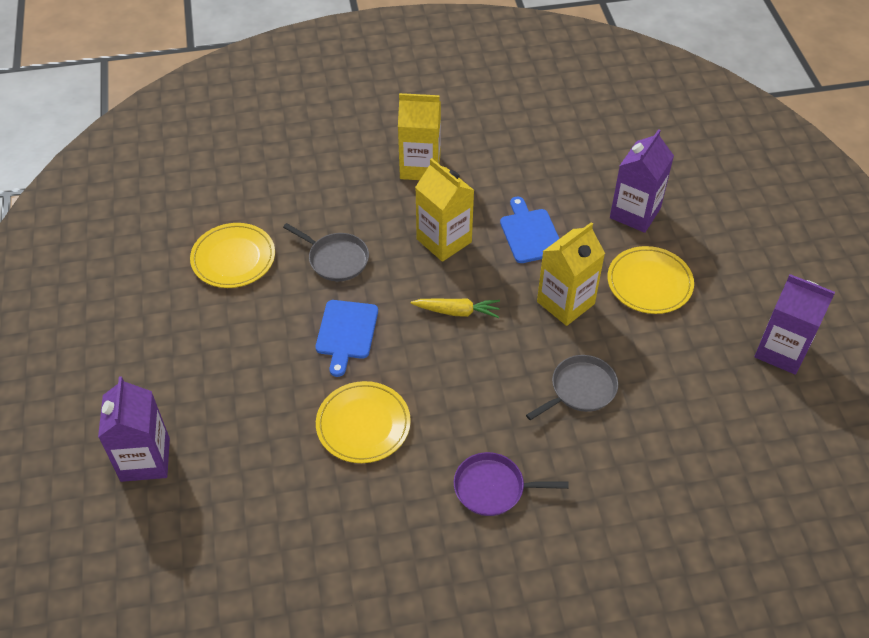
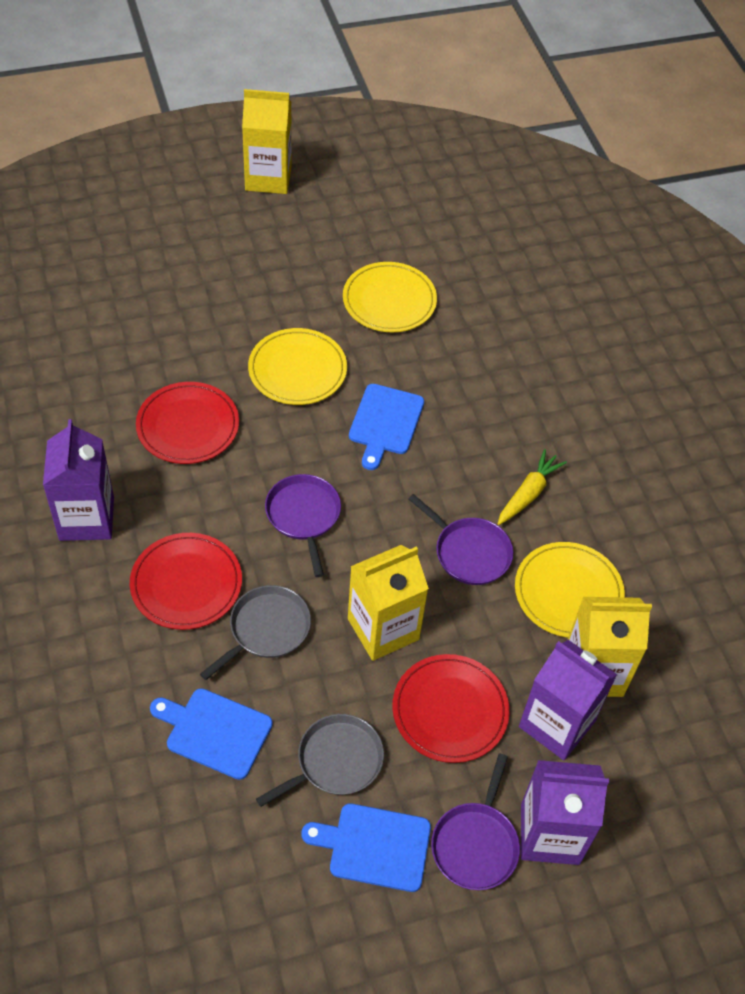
blue cutting board: 2 -> 3
purple pan: 1 -> 3
red plate: 0 -> 3

